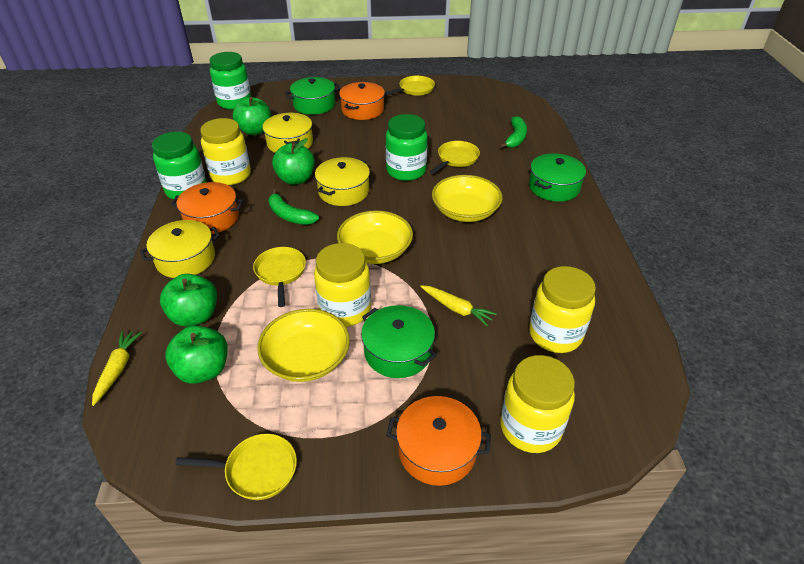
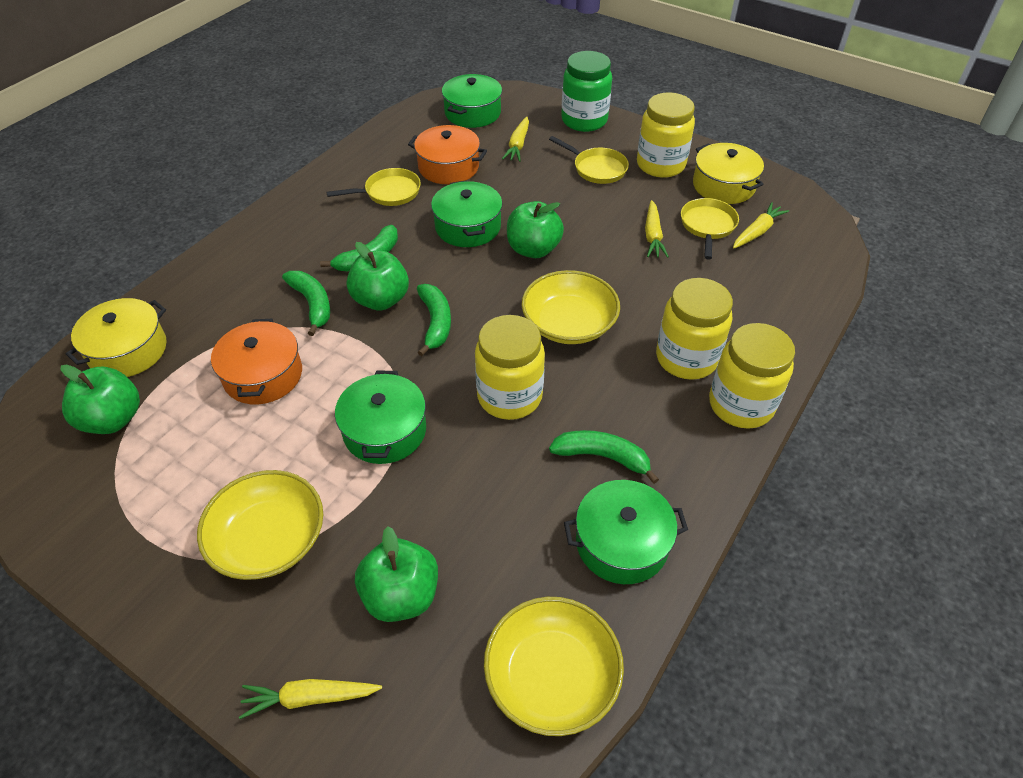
green banana: 2 -> 4
green jar: 3 -> 1
green pot: 3 -> 4
orange pot: 3 -> 2
yellow carrot: 2 -> 4
yellow pan: 4 -> 3
yellow pot: 3 -> 2

